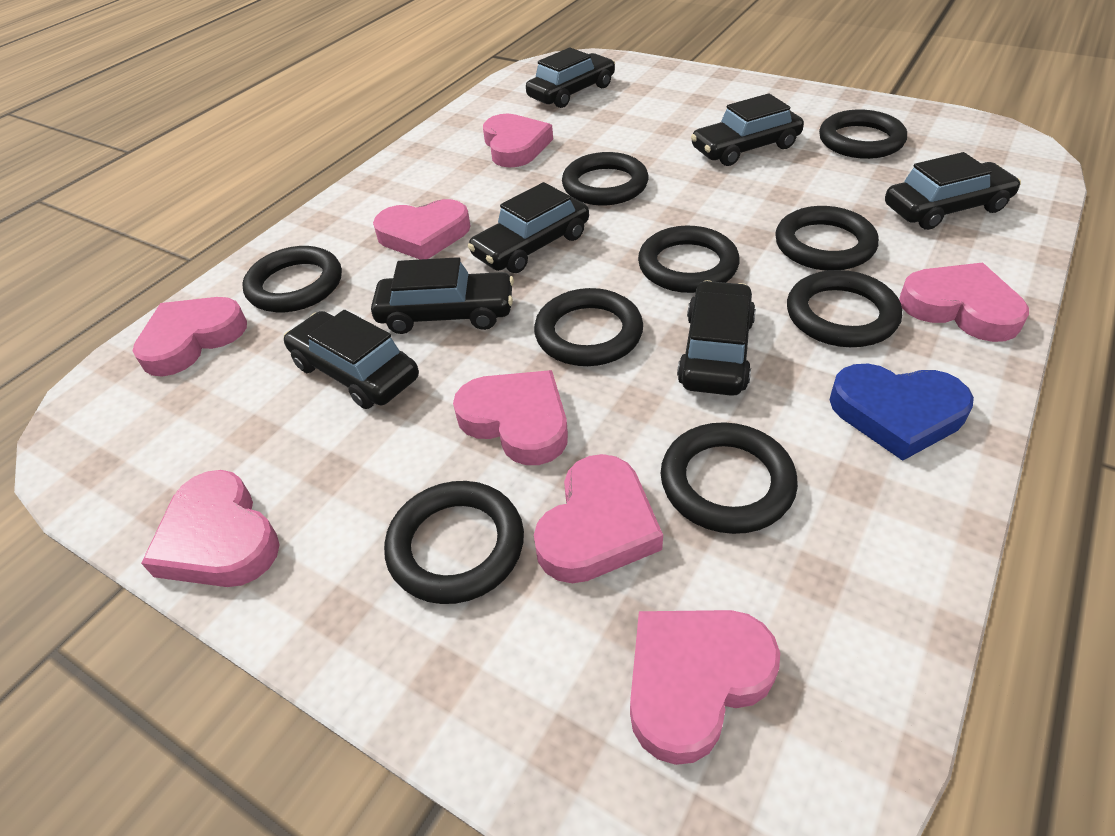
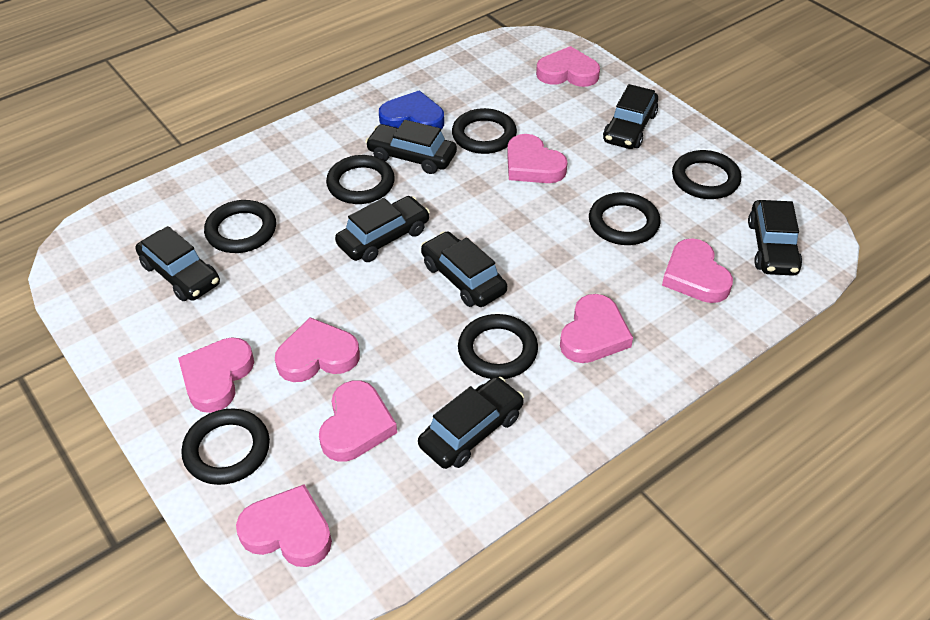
black ring: 9 -> 7

